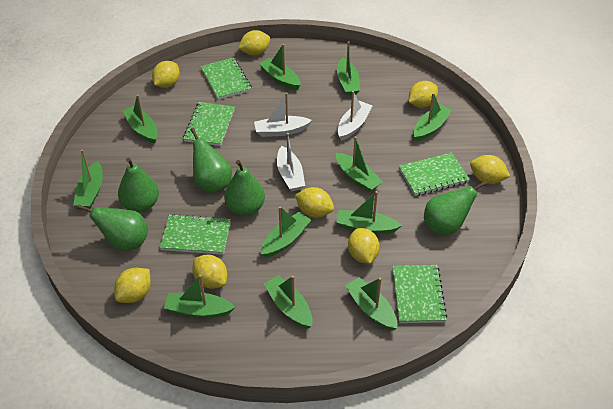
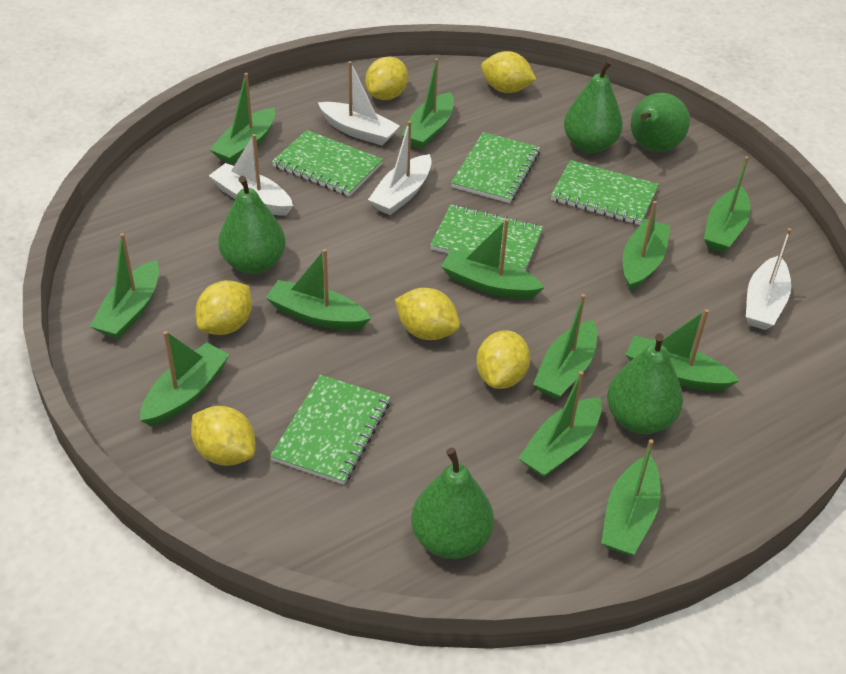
green boat: 11 -> 12
white boat: 3 -> 4
yellow lemon: 8 -> 6

